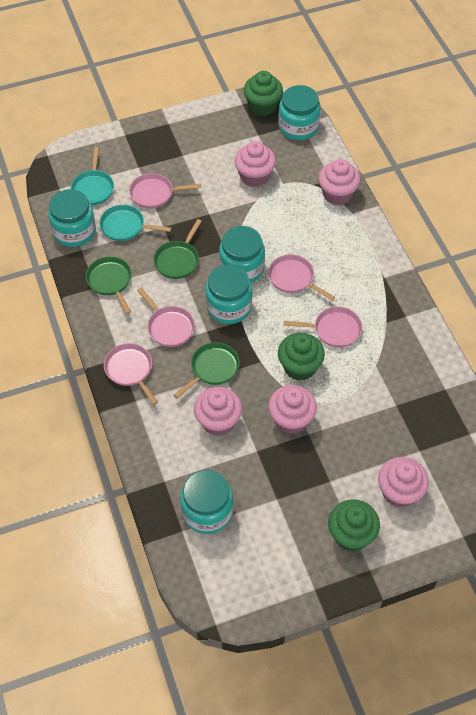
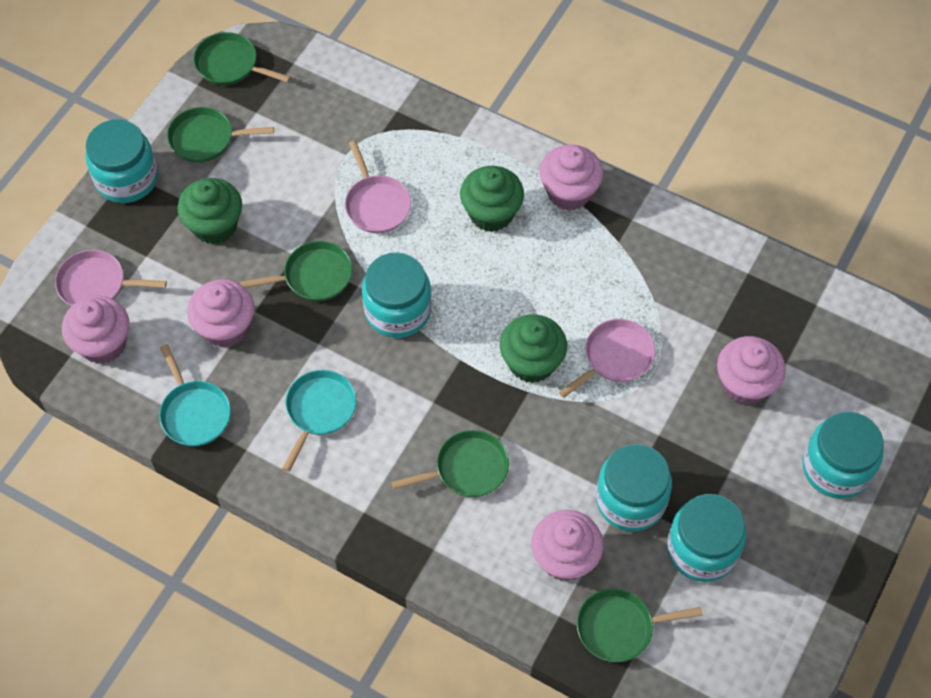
green pan: 3 -> 5
pink pan: 5 -> 3

